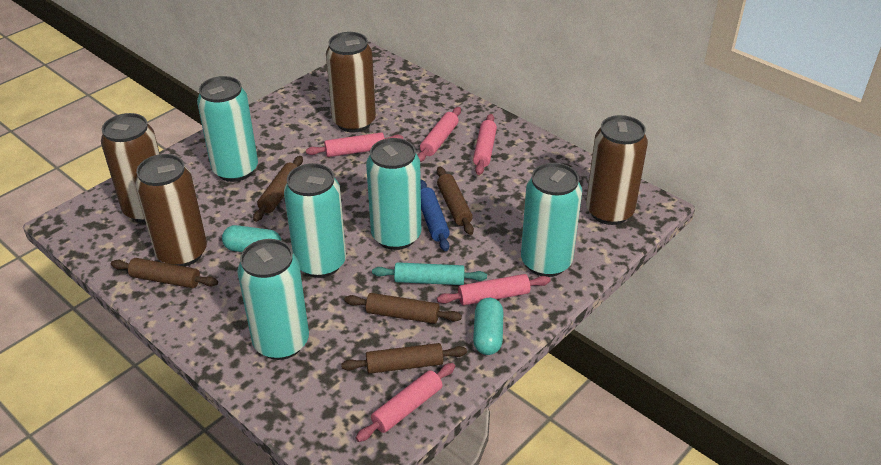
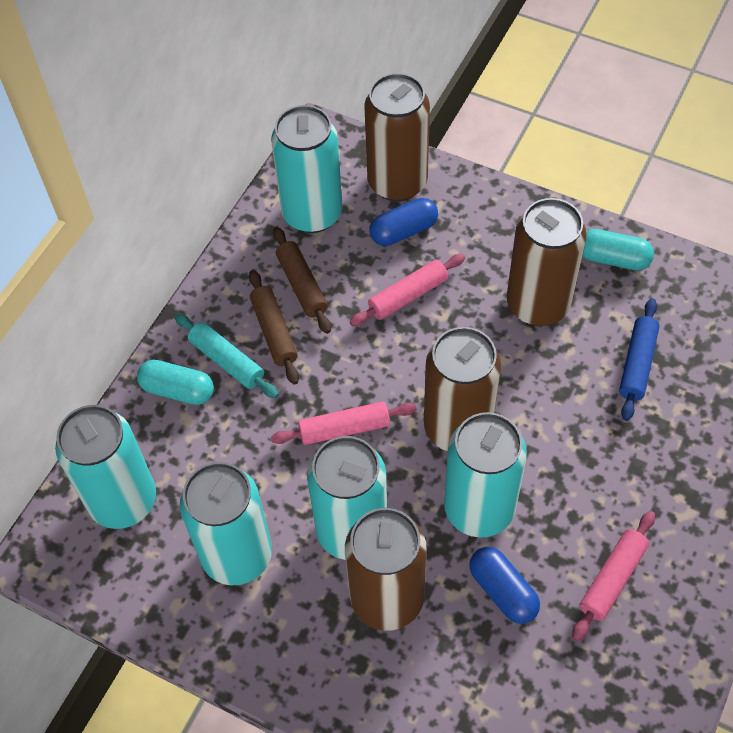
blue capsule: 0 -> 2
brown rolling pin: 5 -> 2
pink rolling pin: 5 -> 3

